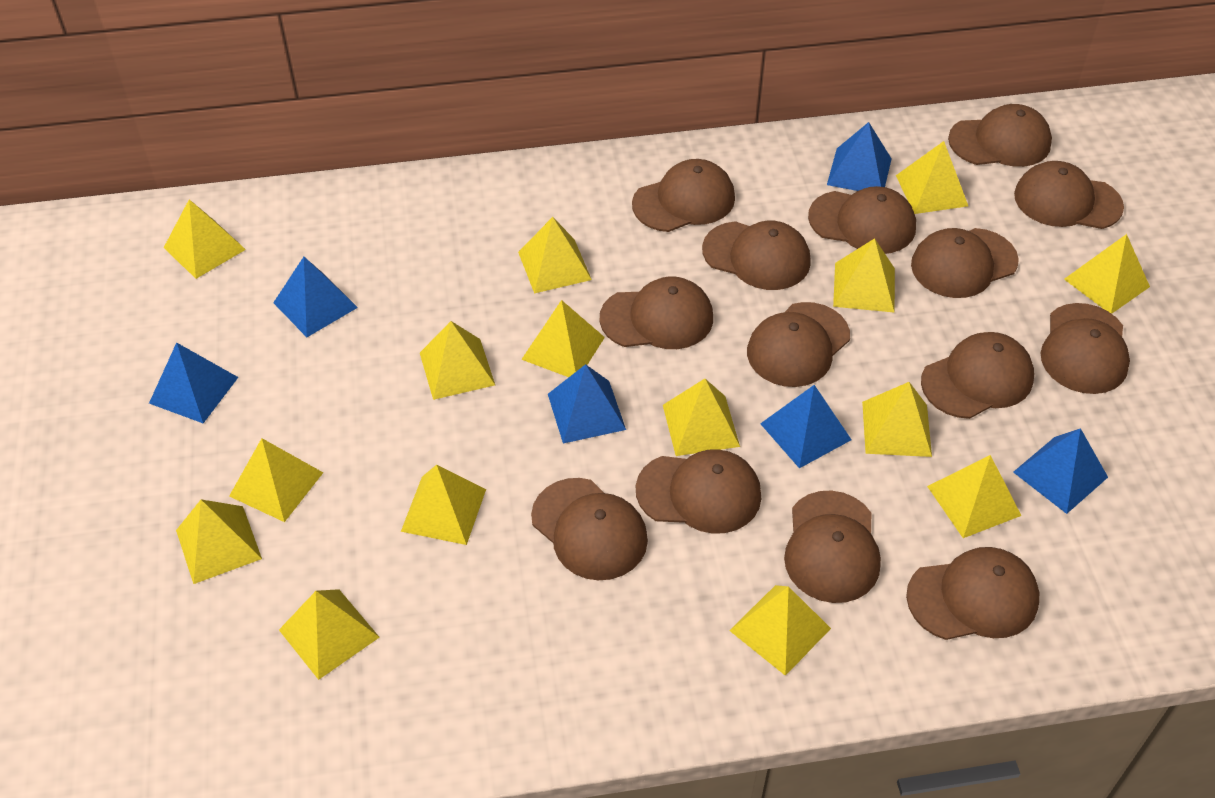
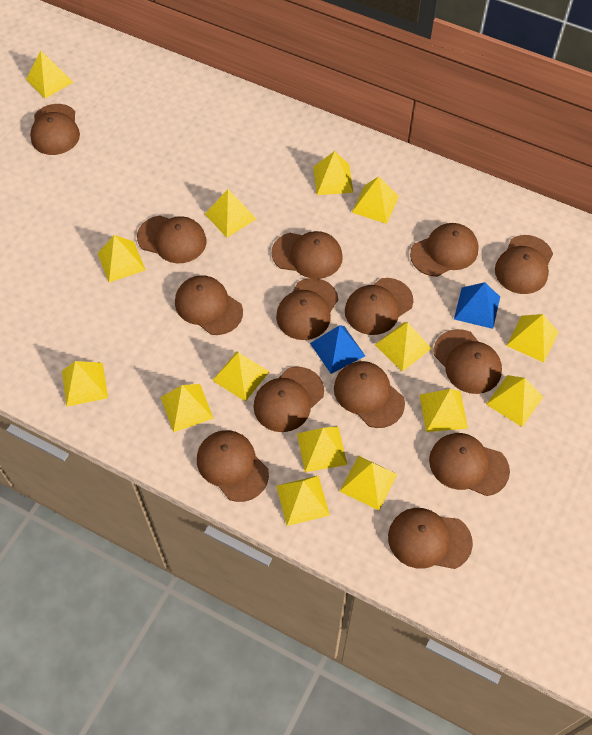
blue pyramid: 6 -> 2

